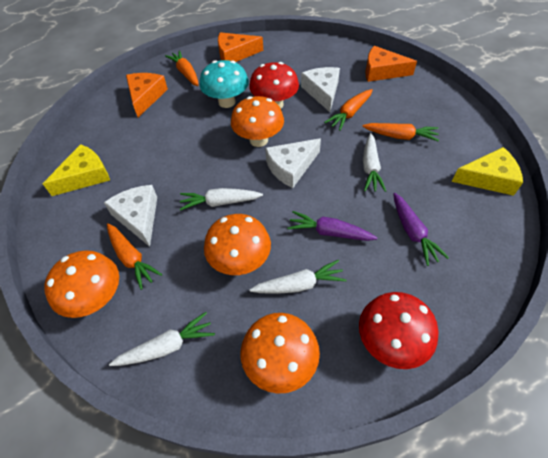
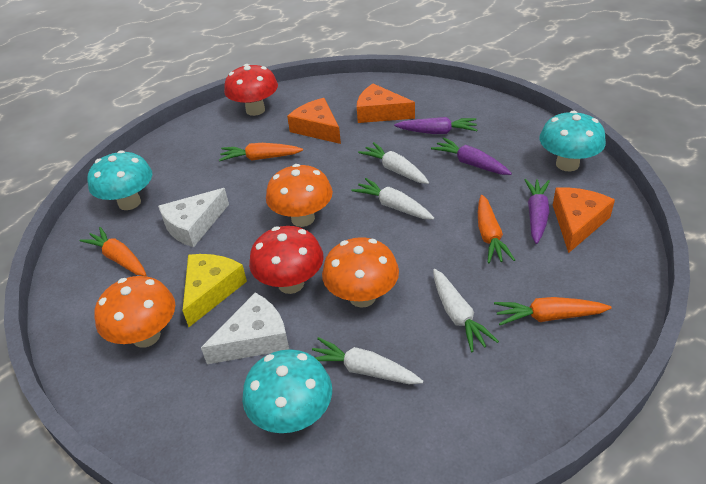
orange mushroom: 4 -> 3
purple carrot: 2 -> 3
turquoise mushroom: 1 -> 3
white cheese: 3 -> 2
yellow cheese: 2 -> 1

